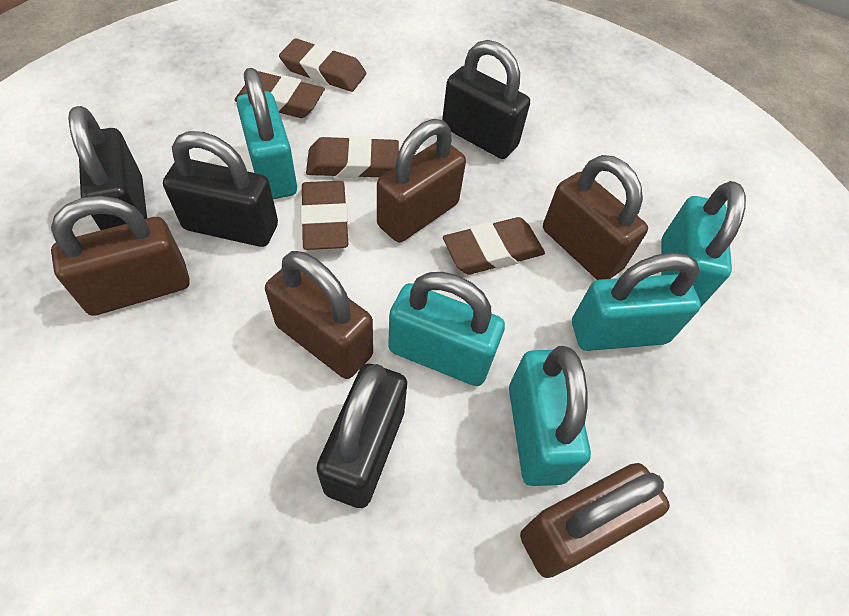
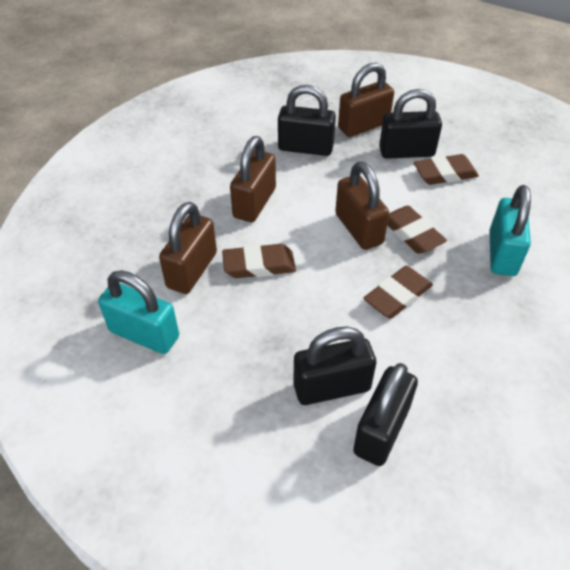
brown eraser: 5 -> 4
brown padlock: 5 -> 4
turquoise padlock: 5 -> 2

